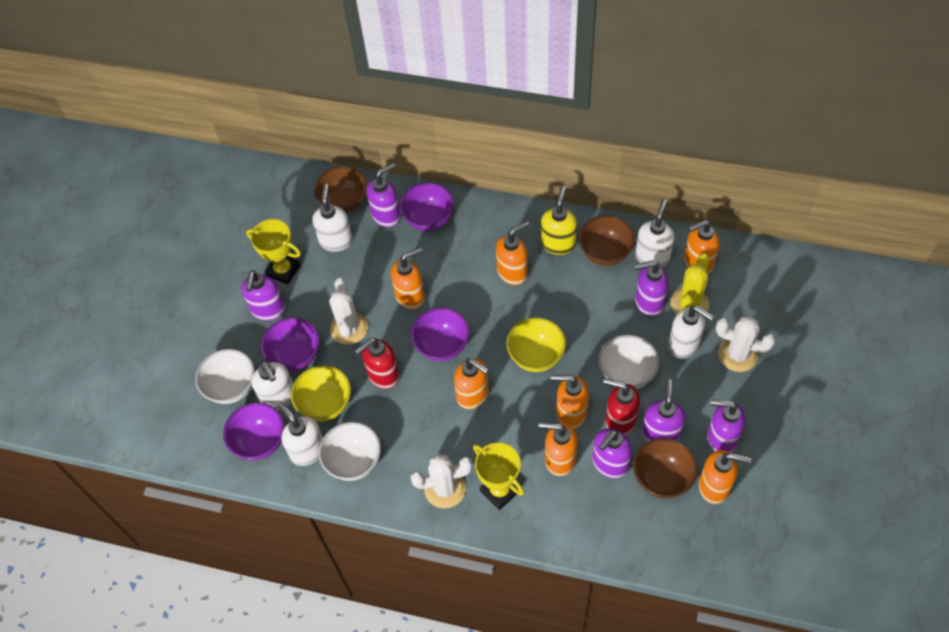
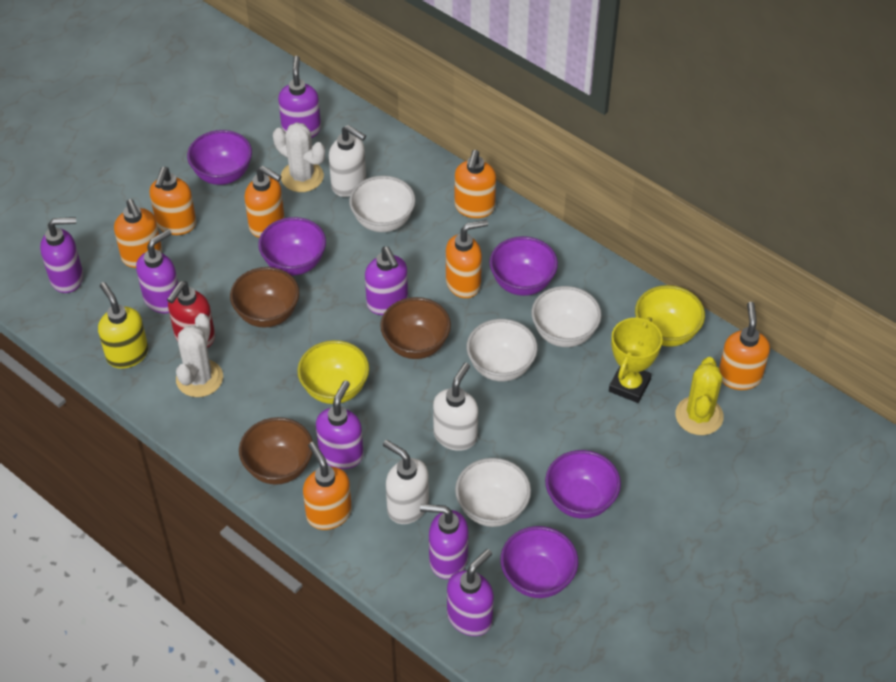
purple bowl: 4 -> 5
purple soap dispenser: 6 -> 7
red soap dispenser: 2 -> 1
white bowl: 3 -> 4
white cactus: 3 -> 2
white soap dispenser: 5 -> 3
yellow trophy: 2 -> 1

